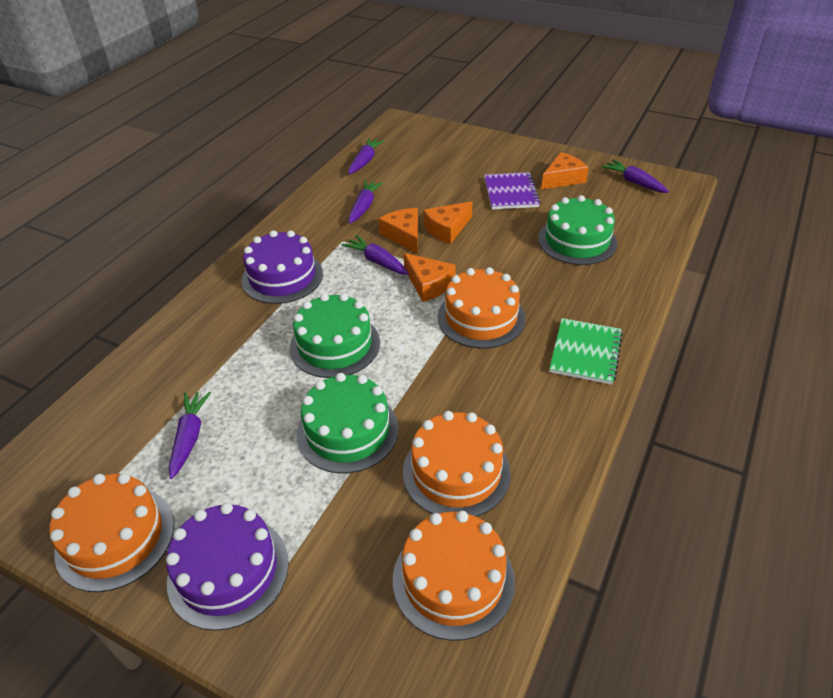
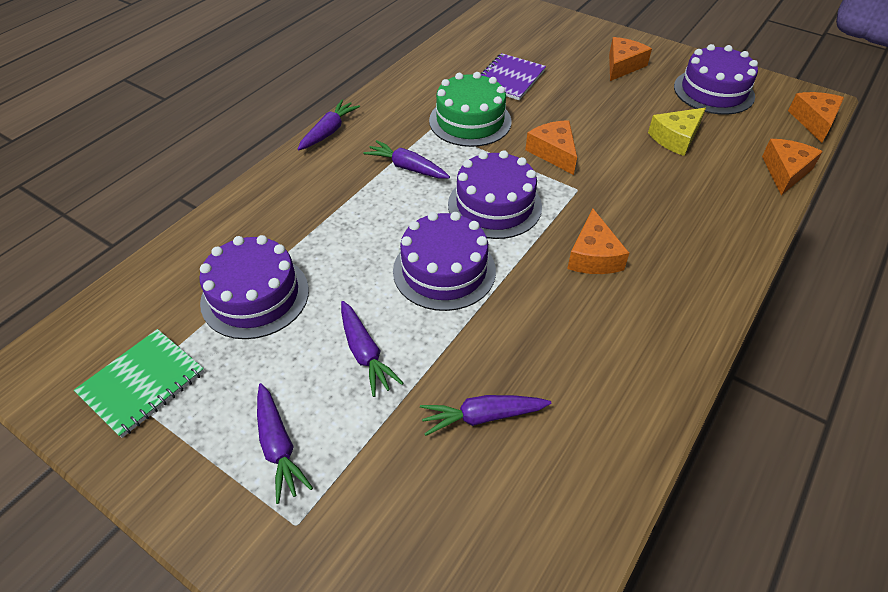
green cake: 3 -> 1
orange cake: 4 -> 0
orange cheese: 4 -> 5
purple cake: 2 -> 4
yellow cheese: 0 -> 1

